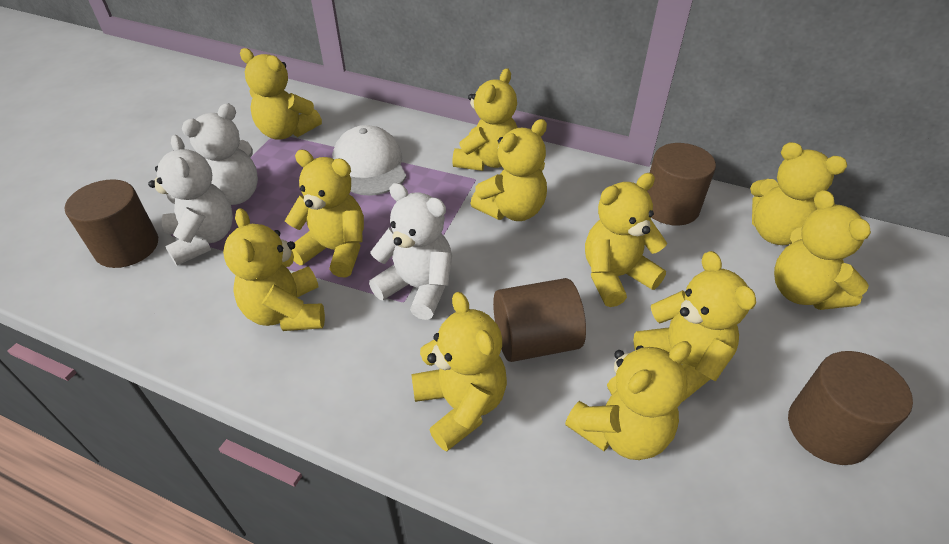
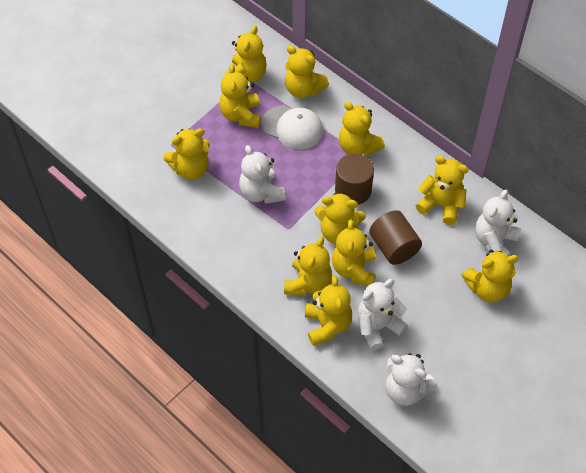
brown cylinder: 4 -> 2
white teddy bear: 3 -> 4

